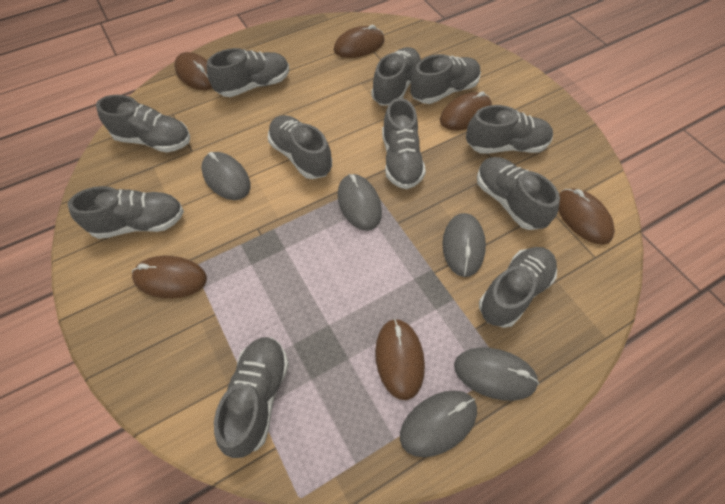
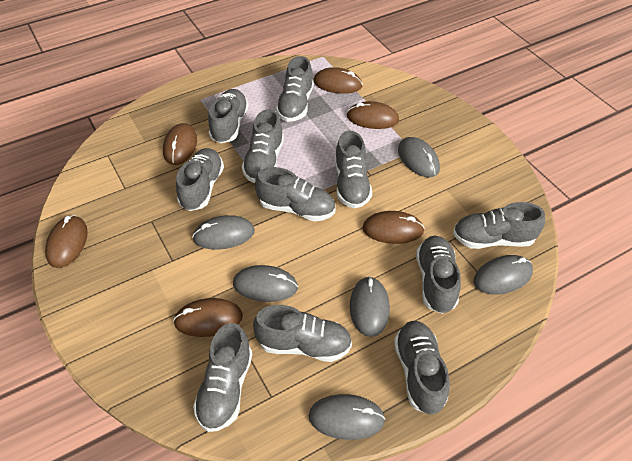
grey mouse: 5 -> 6

